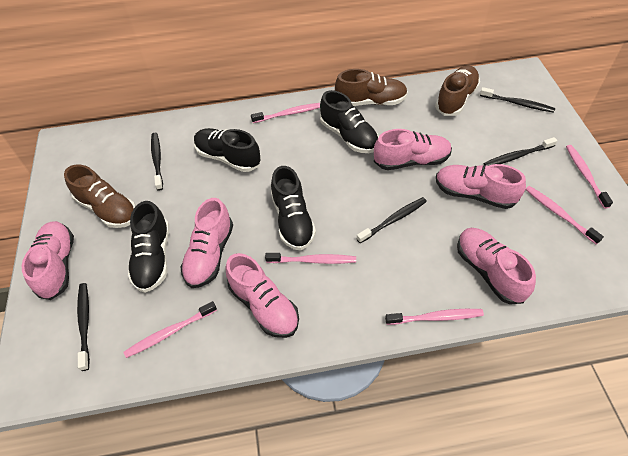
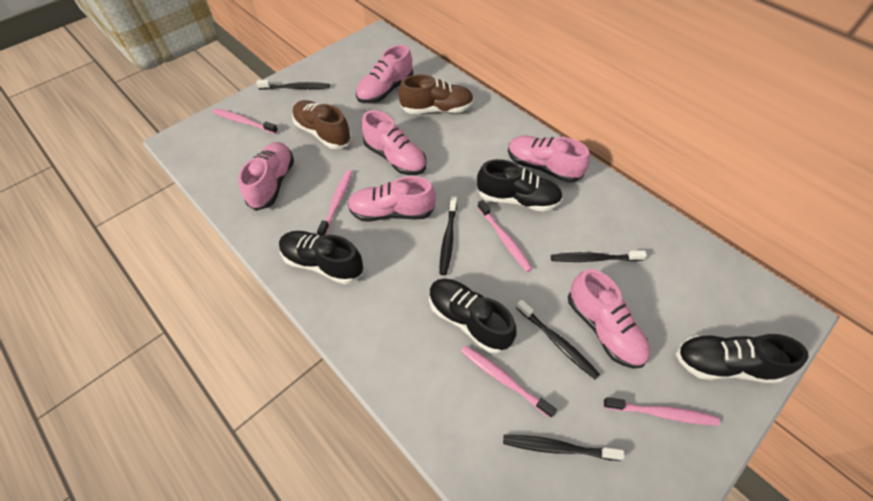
brown shoe: 3 -> 2
pink toothbrush: 6 -> 5

